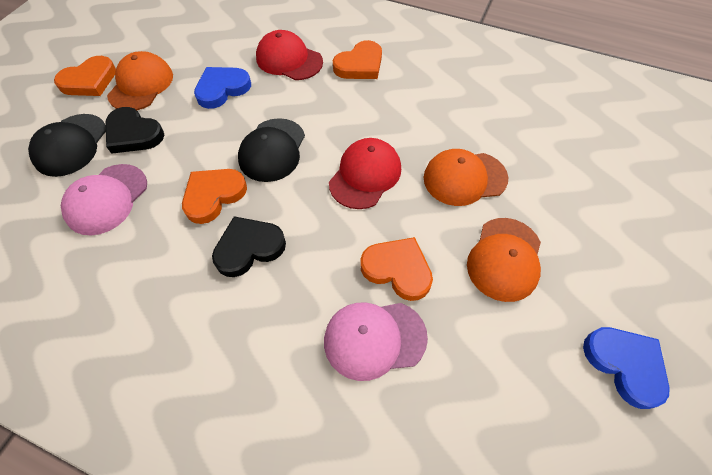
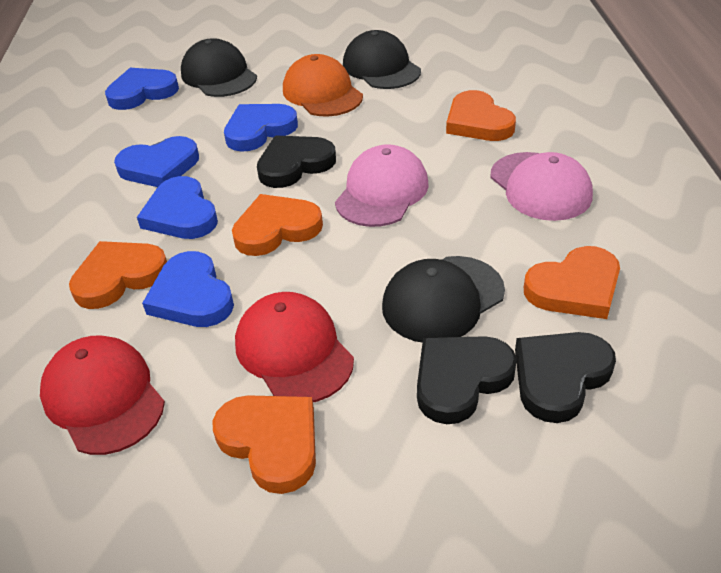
black cap: 2 -> 3
black heart: 2 -> 3
blue heart: 2 -> 5
orange cap: 3 -> 1
orange heart: 4 -> 5

